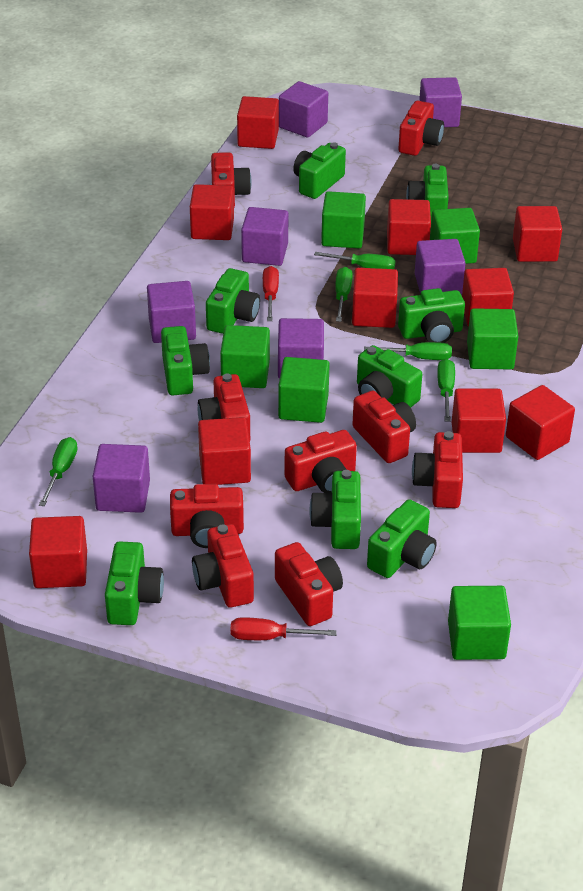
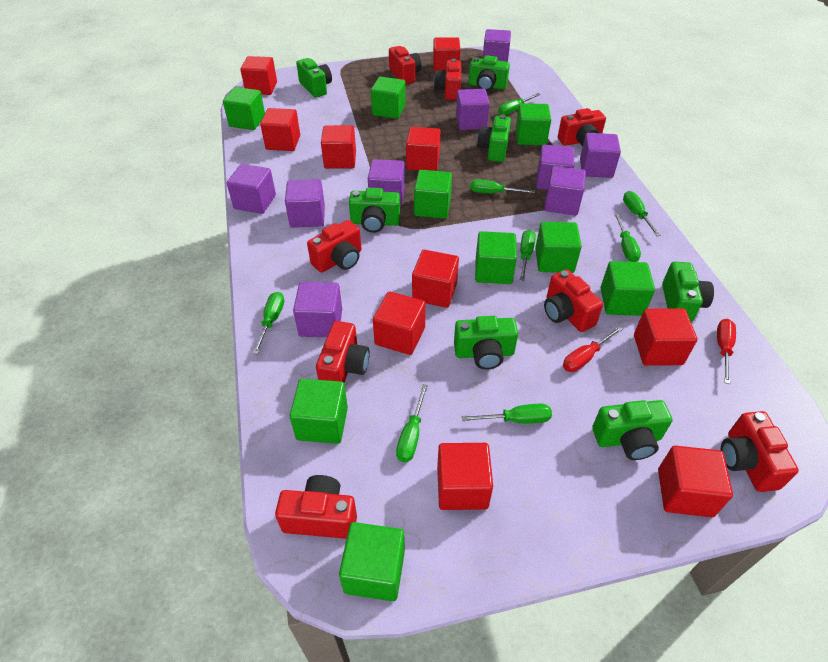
green camera: 9 -> 7
green cube: 6 -> 9
green screwdriver: 5 -> 8
purple cube: 7 -> 9
red camera: 9 -> 8

